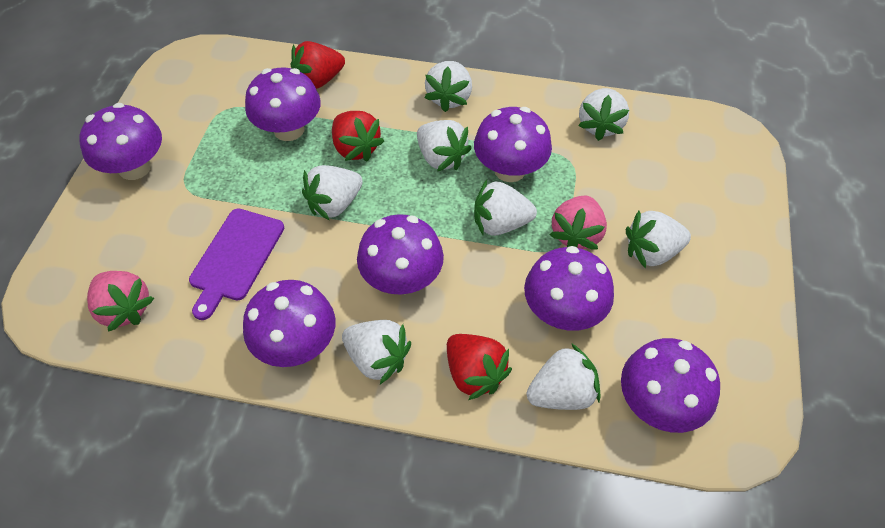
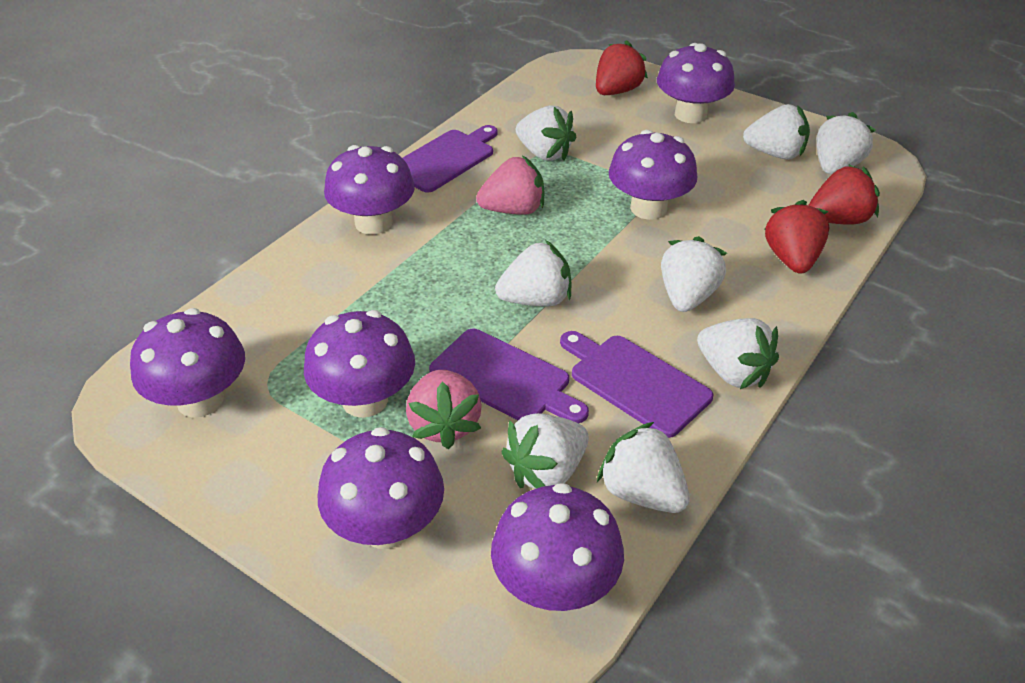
purple cutting board: 1 -> 3

